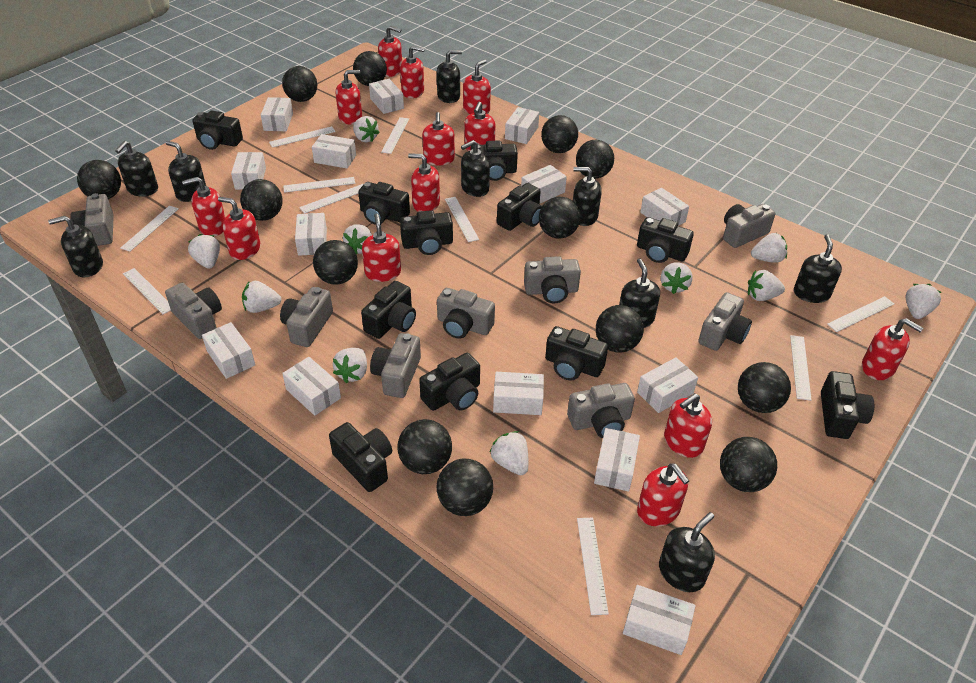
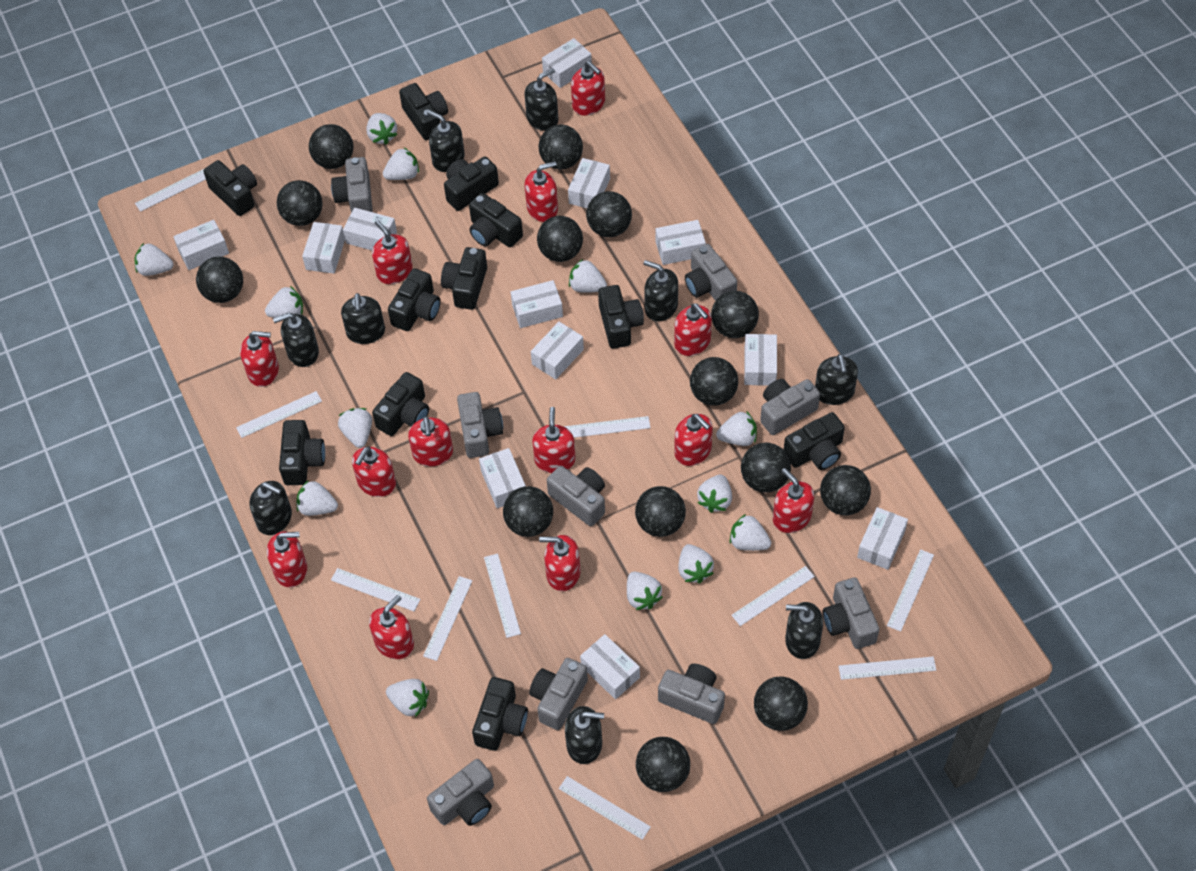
black ball: 13 -> 14
white box: 14 -> 12
white strawberry: 10 -> 13

